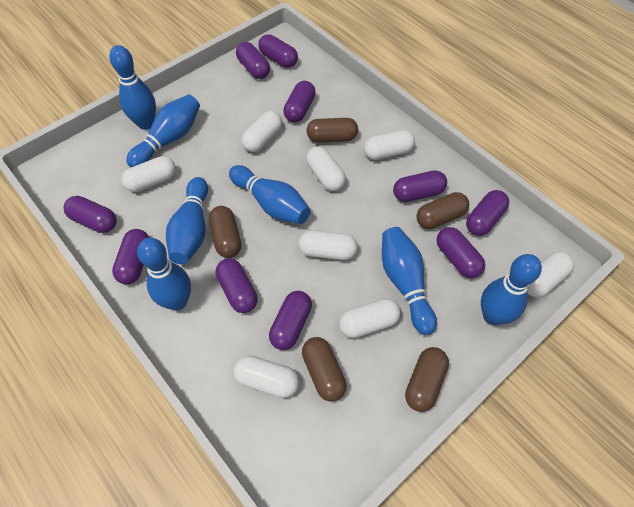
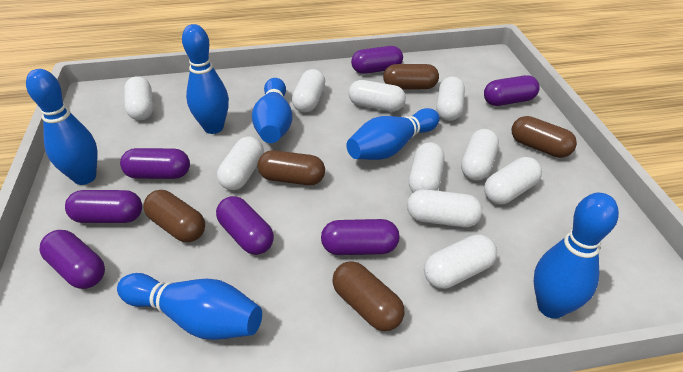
blue bowling pin: 7 -> 6
purple capsule: 10 -> 7
white capsule: 8 -> 10

